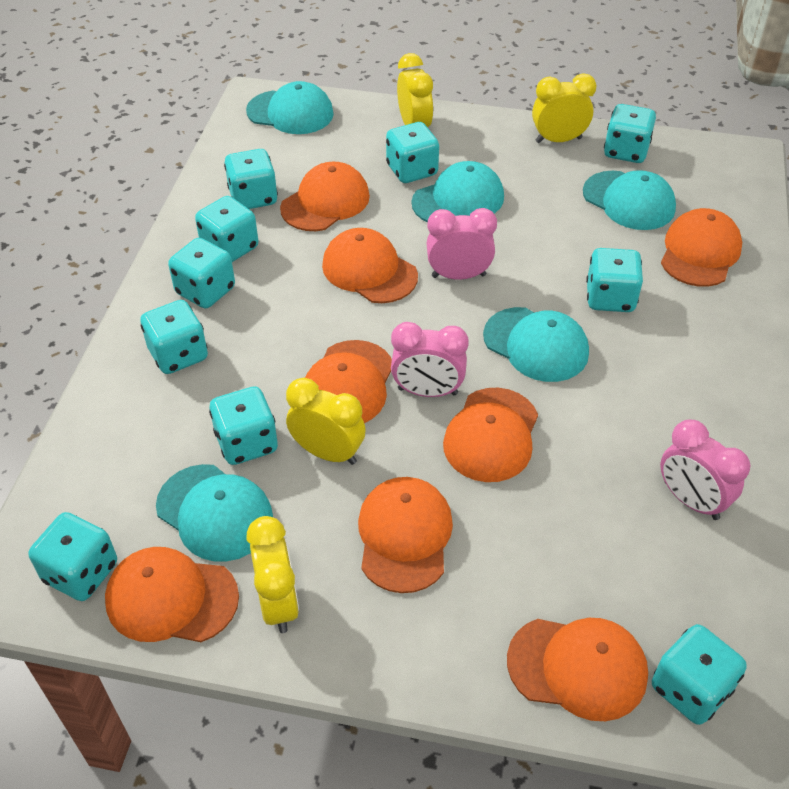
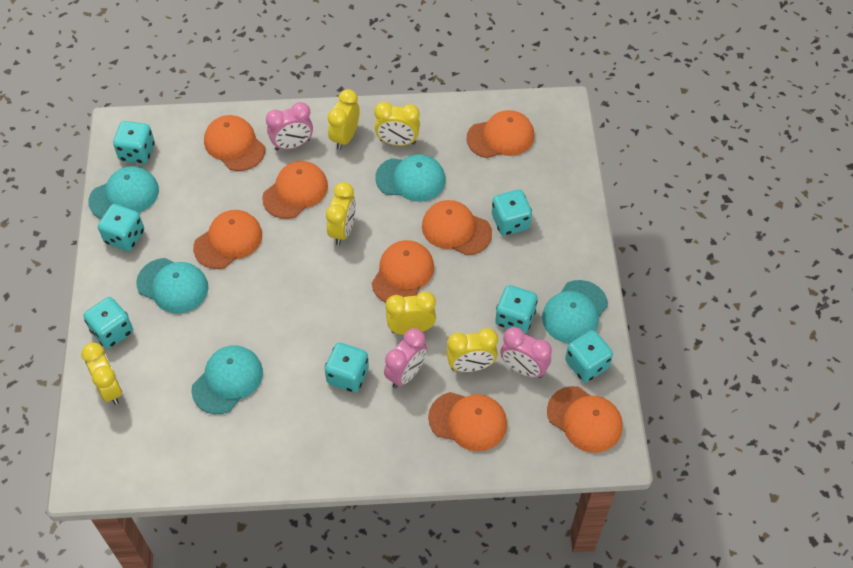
turquoise dice: 10 -> 7
yellow clock: 4 -> 6

